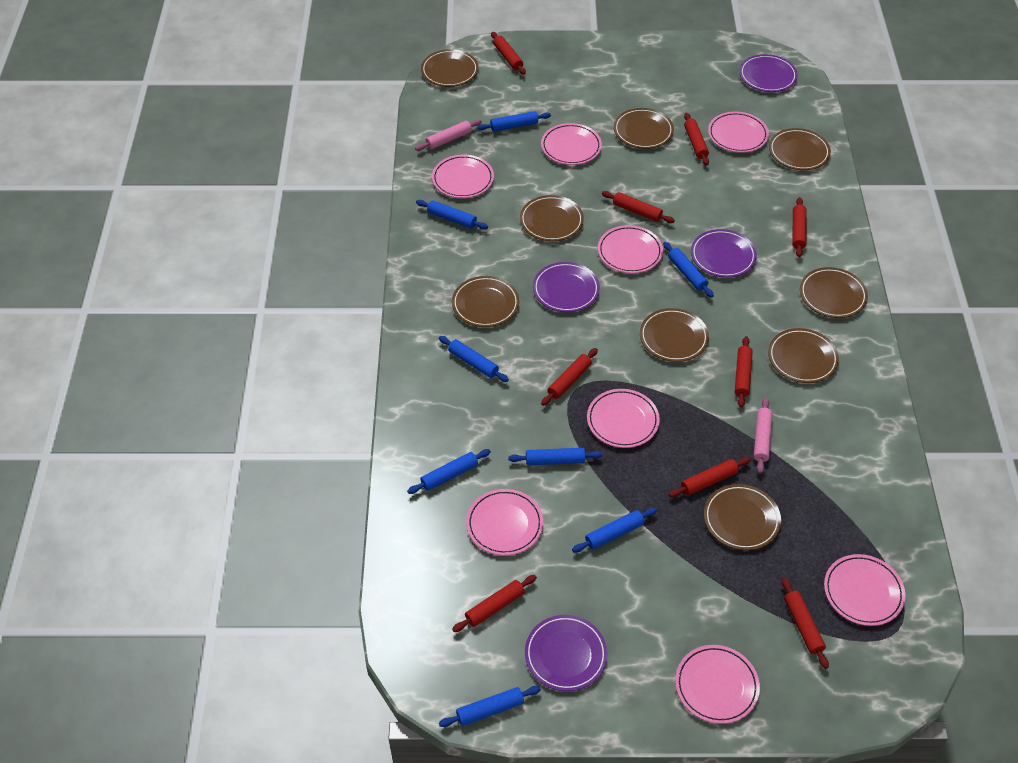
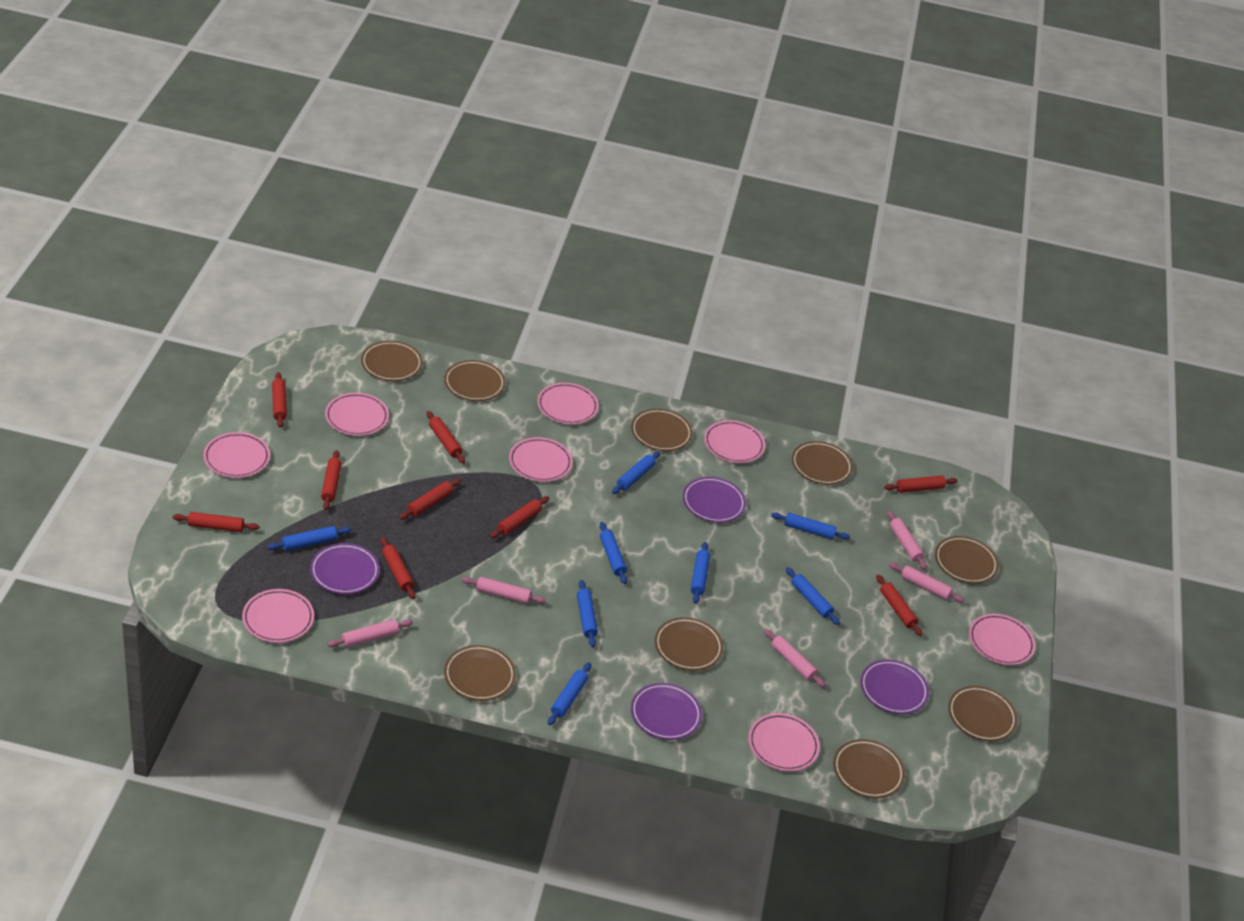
pink rolling pin: 2 -> 5

